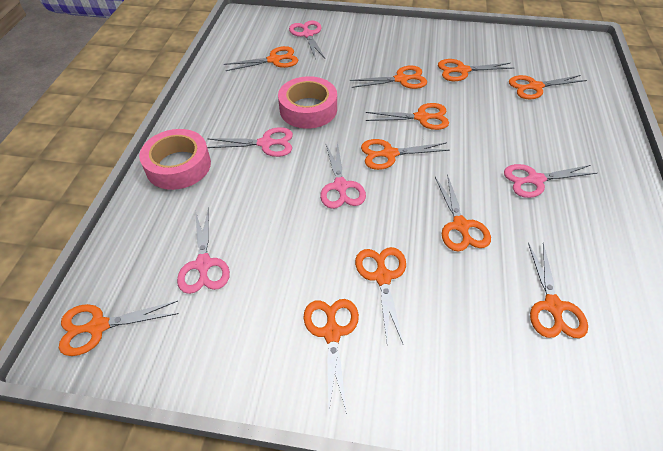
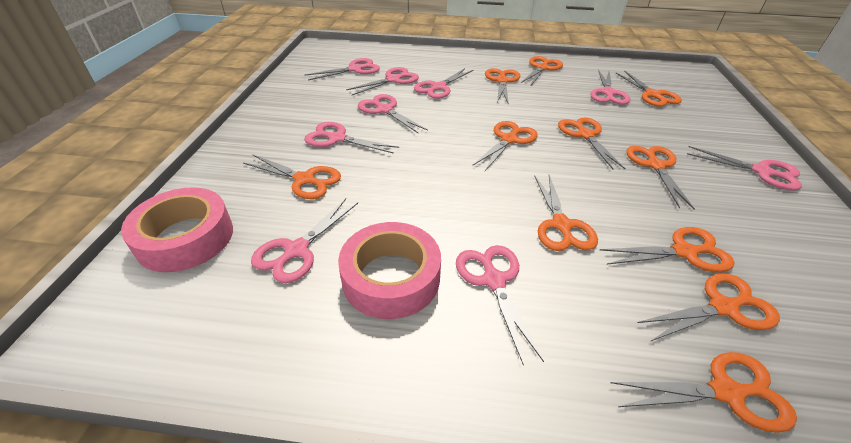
pink scissors: 5 -> 9

